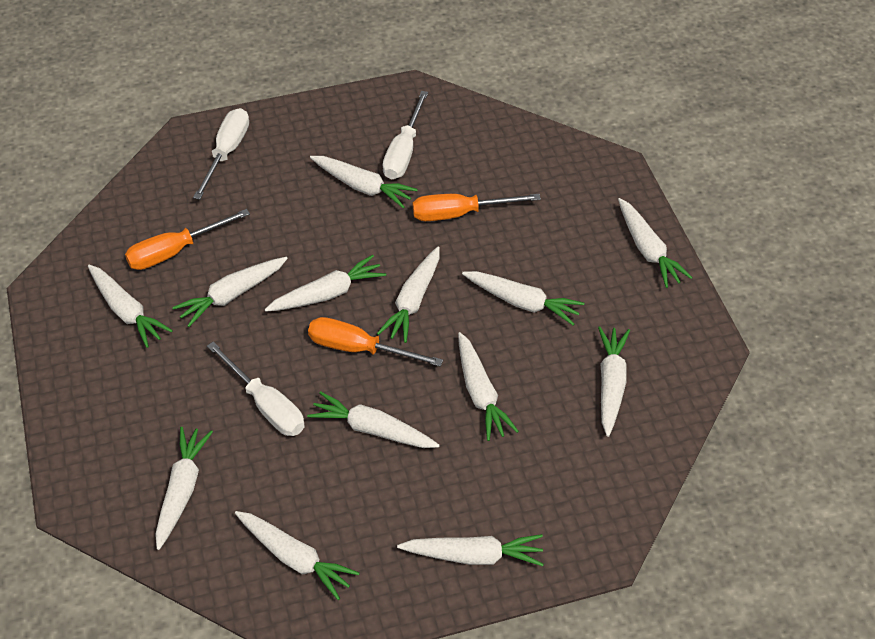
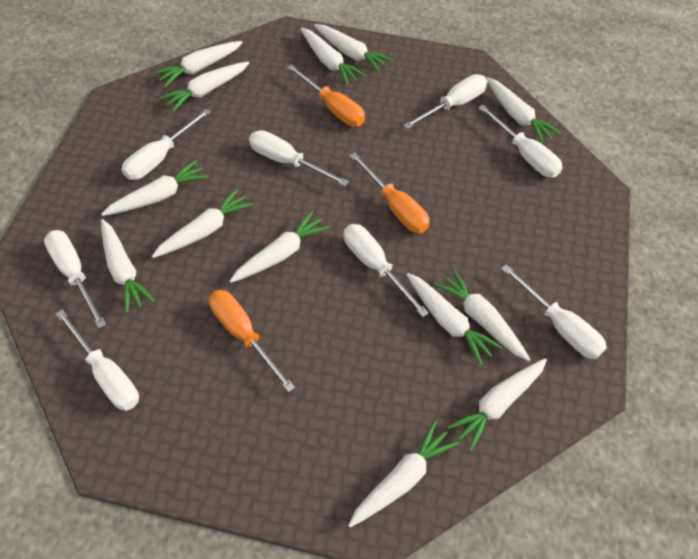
white screwdriver: 3 -> 8

